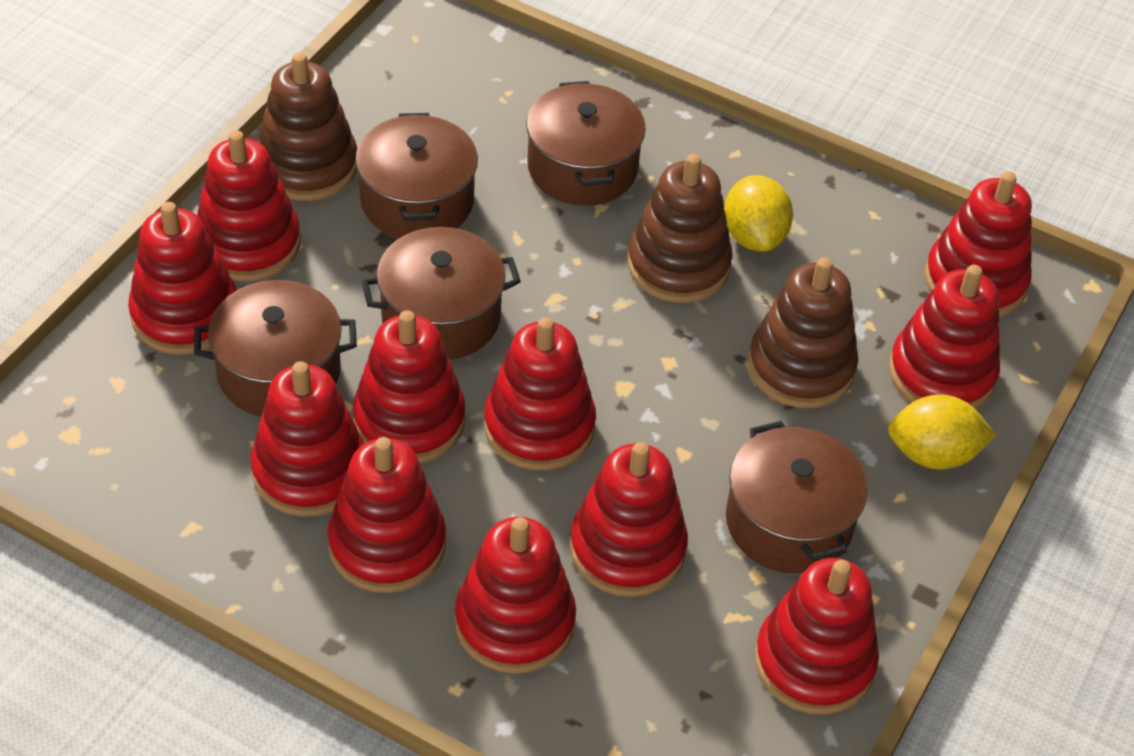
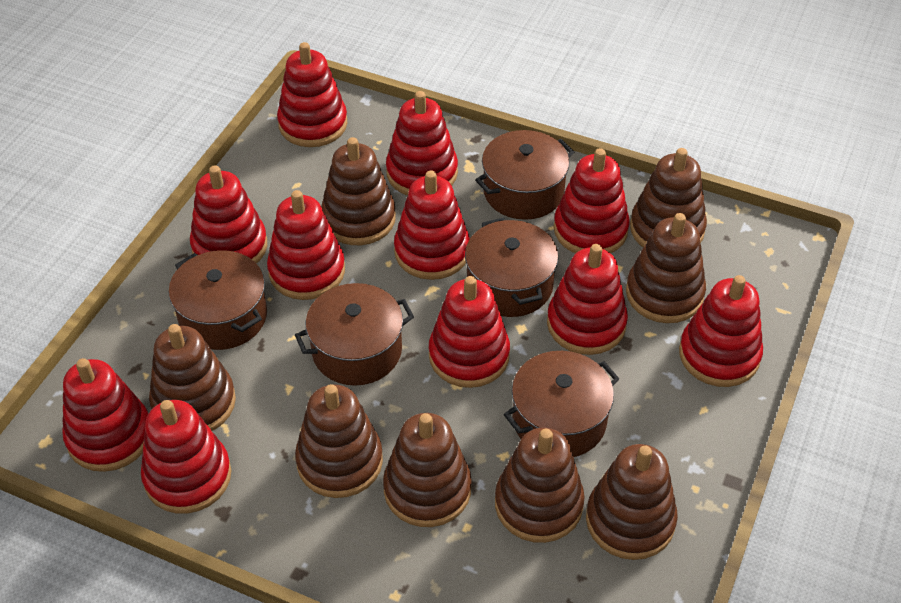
brown stacking toy: 3 -> 8
yellow lemon: 2 -> 0

